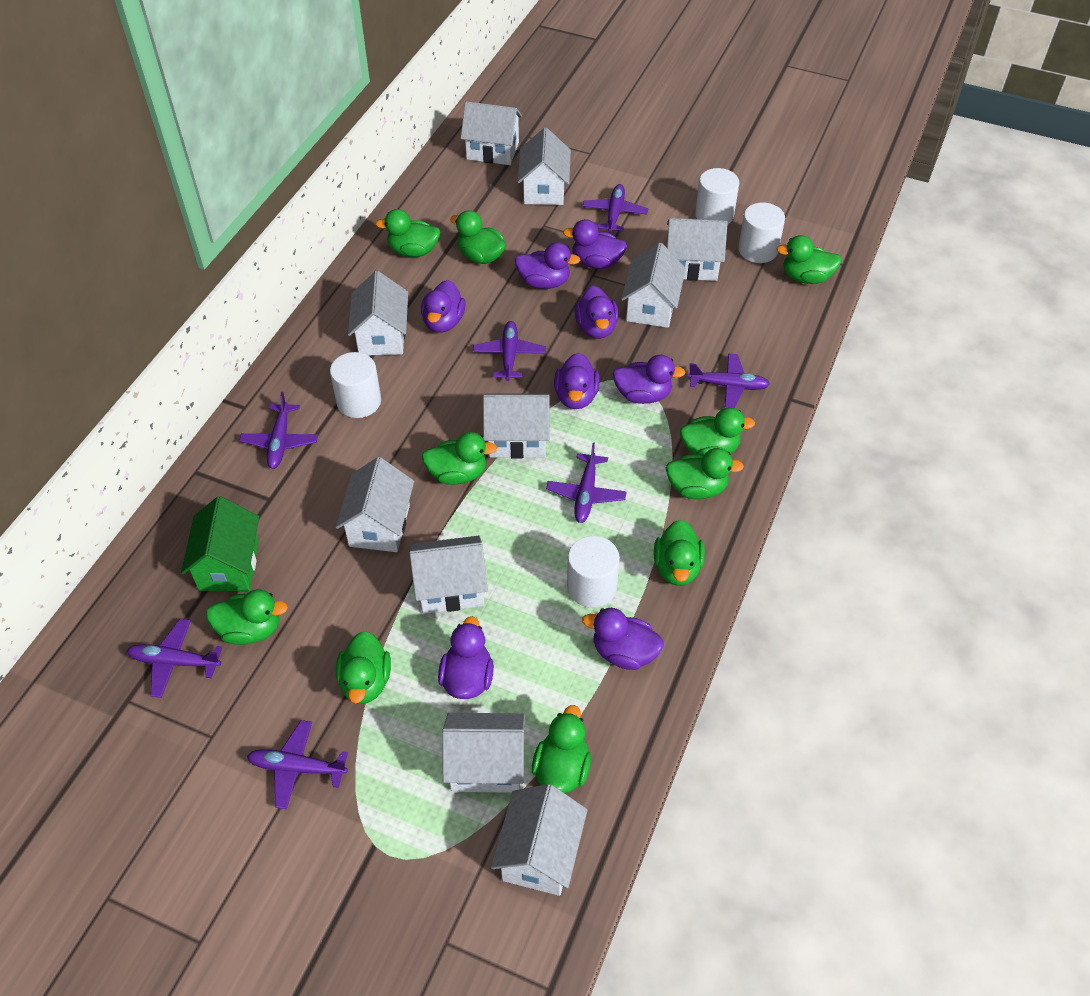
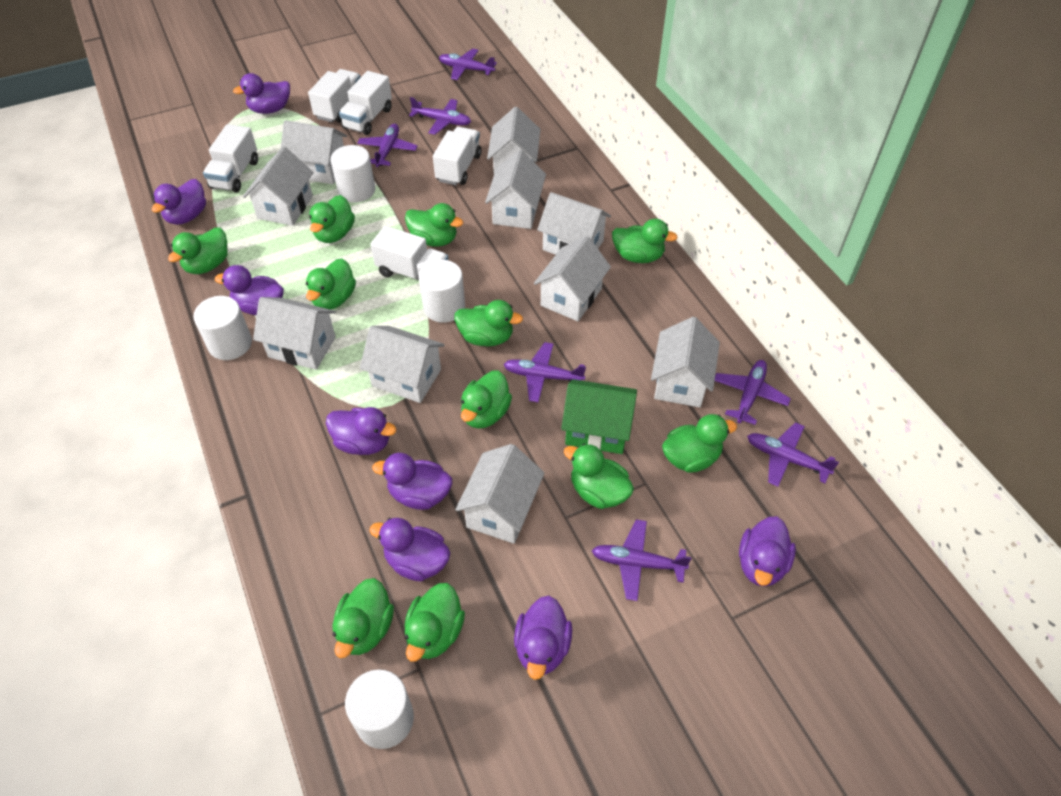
green duck: 10 -> 11
white truck: 0 -> 5

